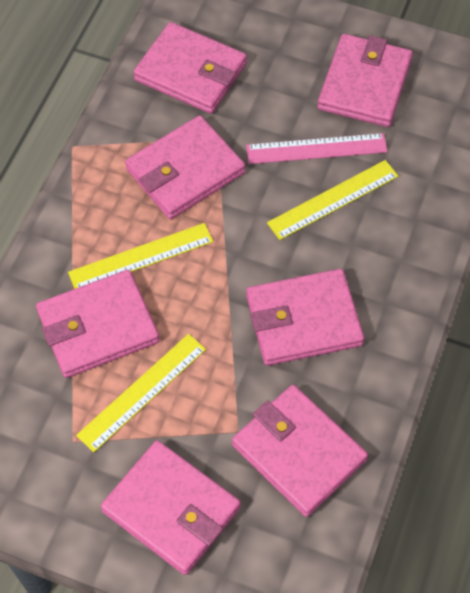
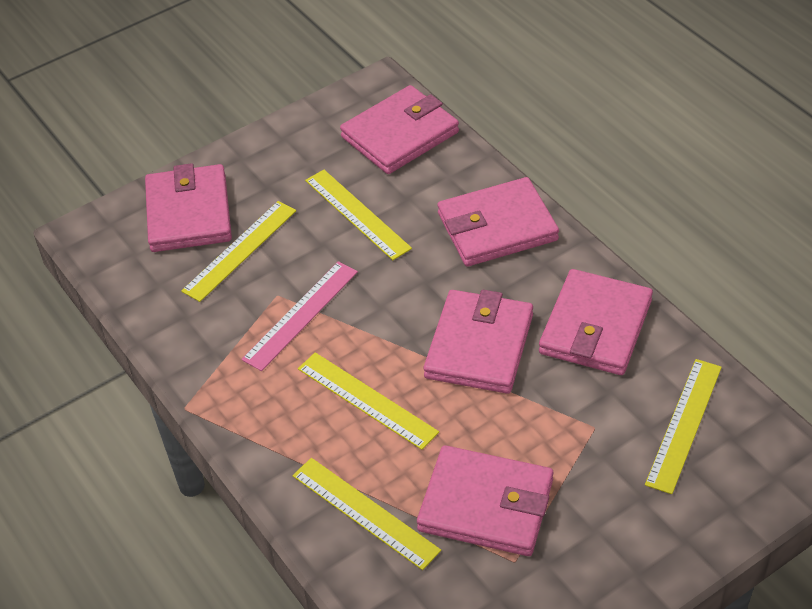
pink wallet: 7 -> 6
yellow ruler: 3 -> 5

